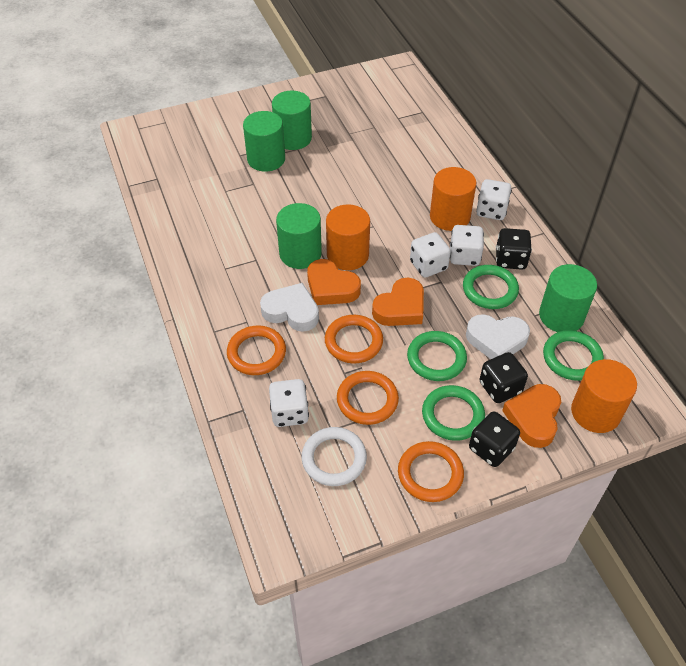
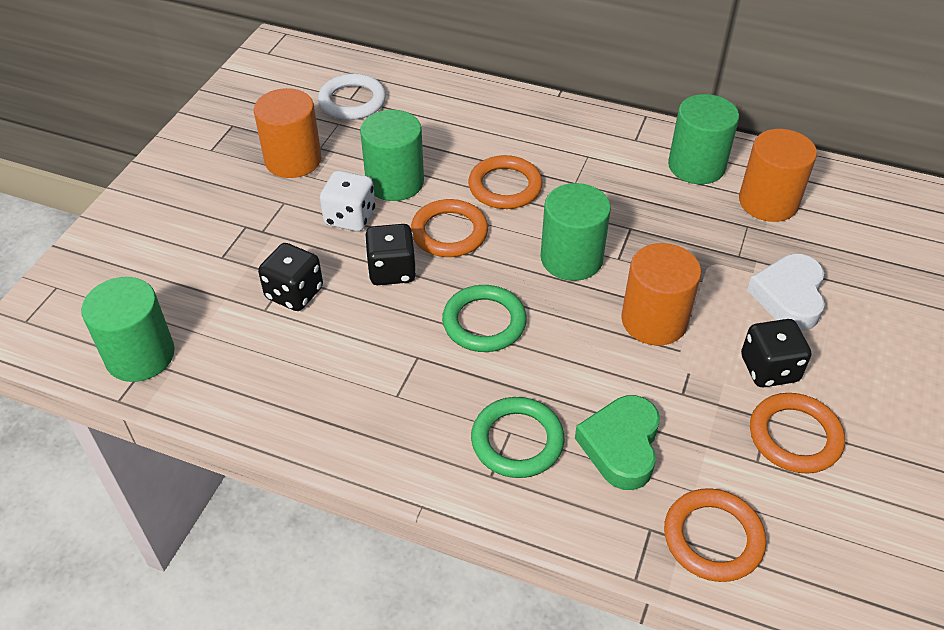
green heart: 0 -> 1
green ring: 4 -> 2
orange heart: 3 -> 0
white dice: 4 -> 1
white heart: 2 -> 1

